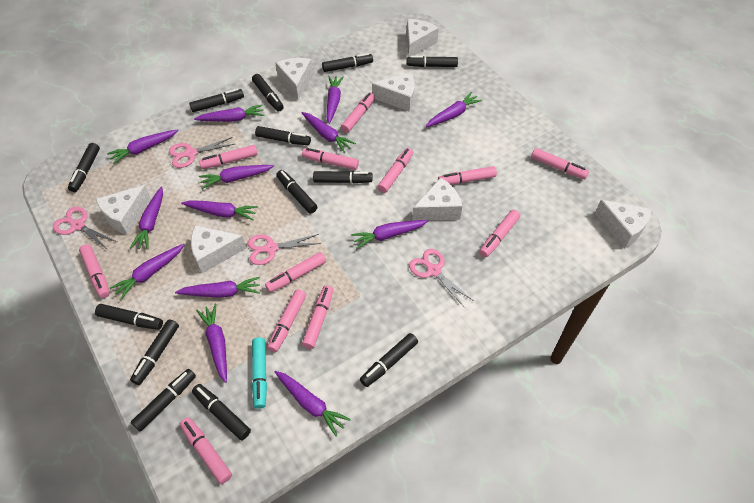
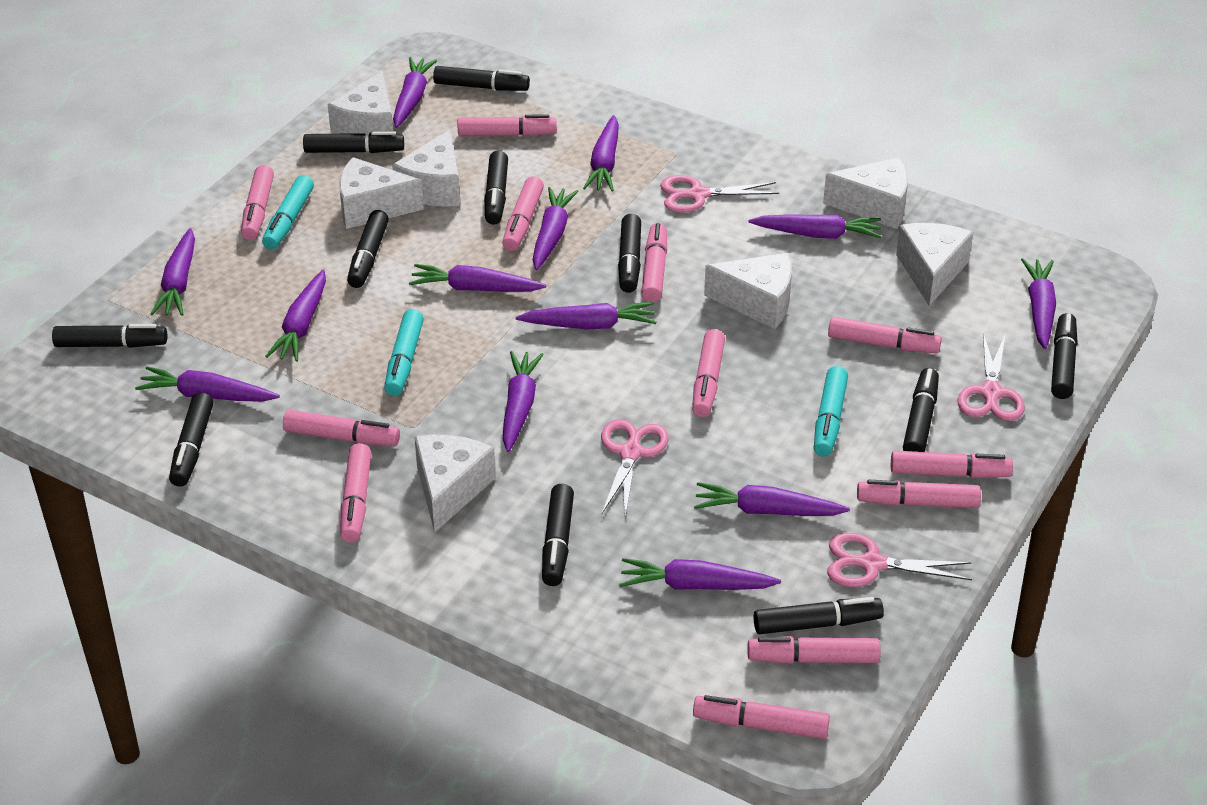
black marker: 13 -> 11
turquoise marker: 1 -> 3

